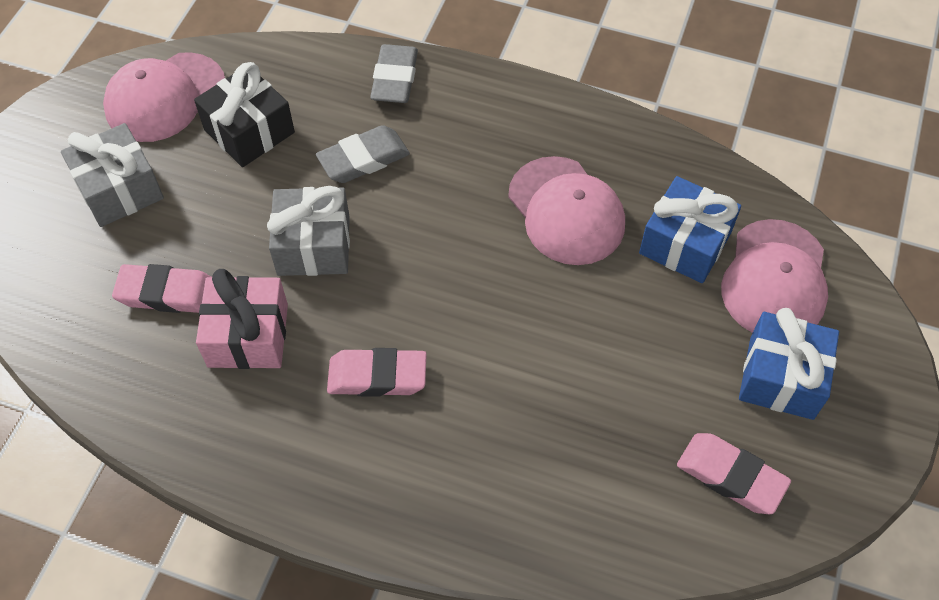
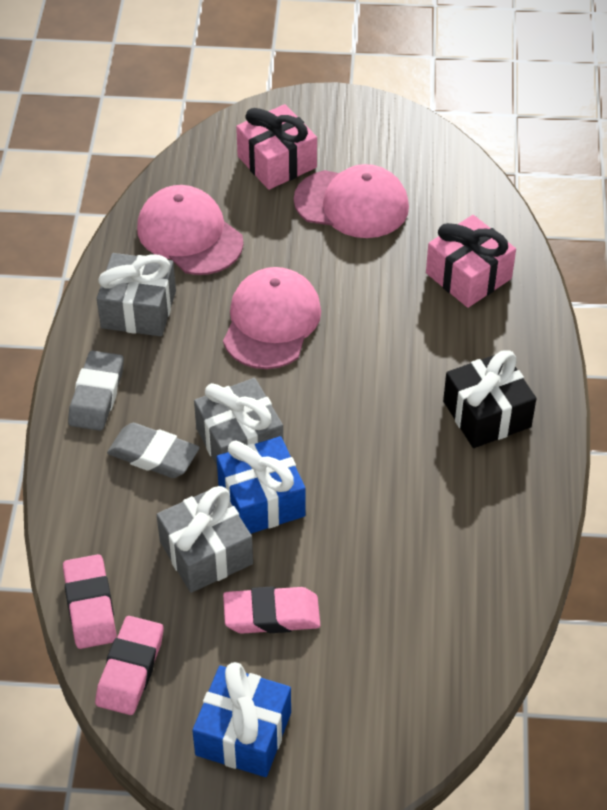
grey gift: 2 -> 3
pink gift: 1 -> 2

